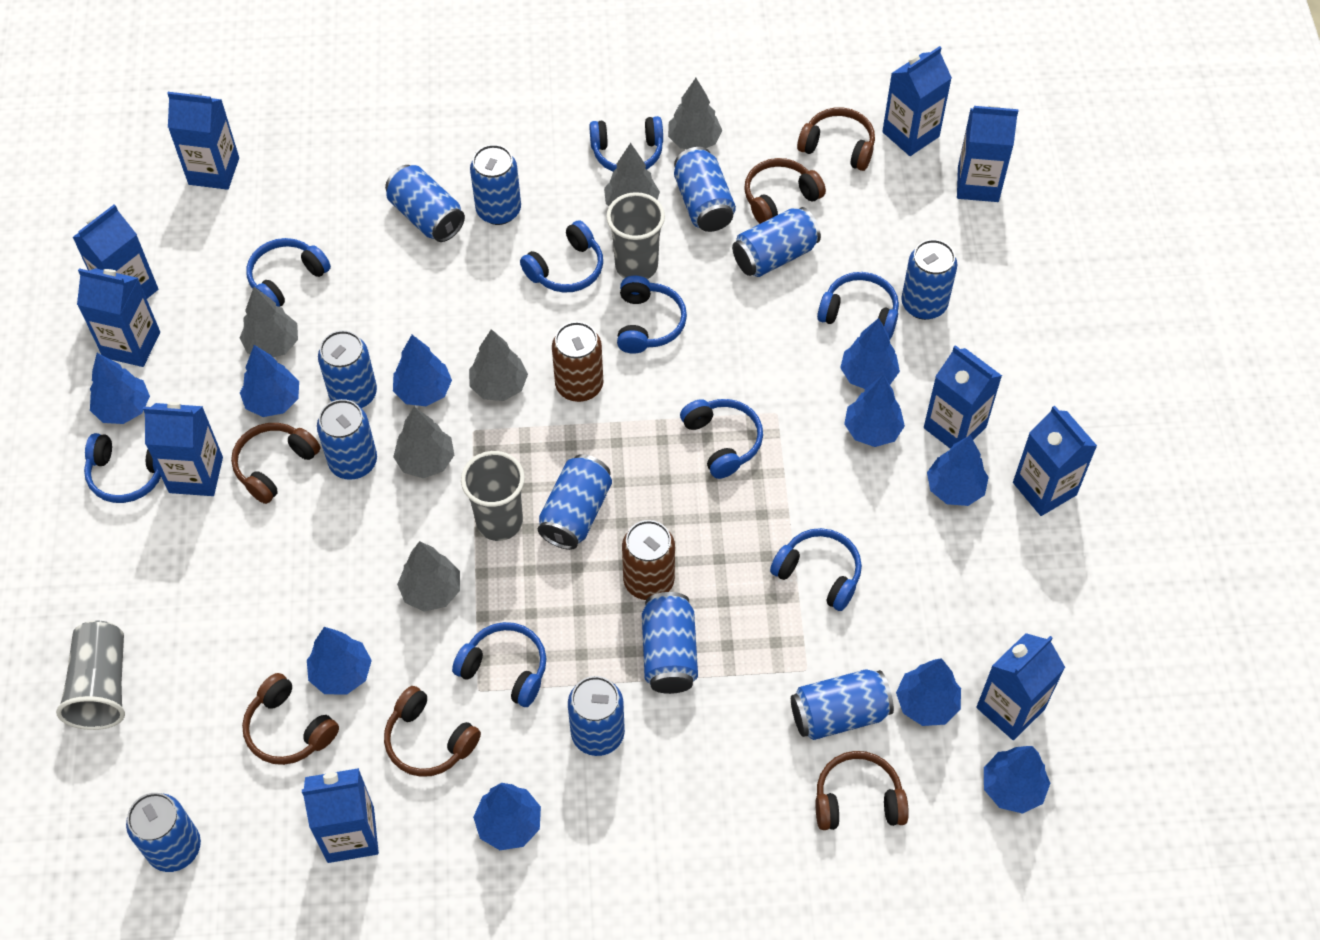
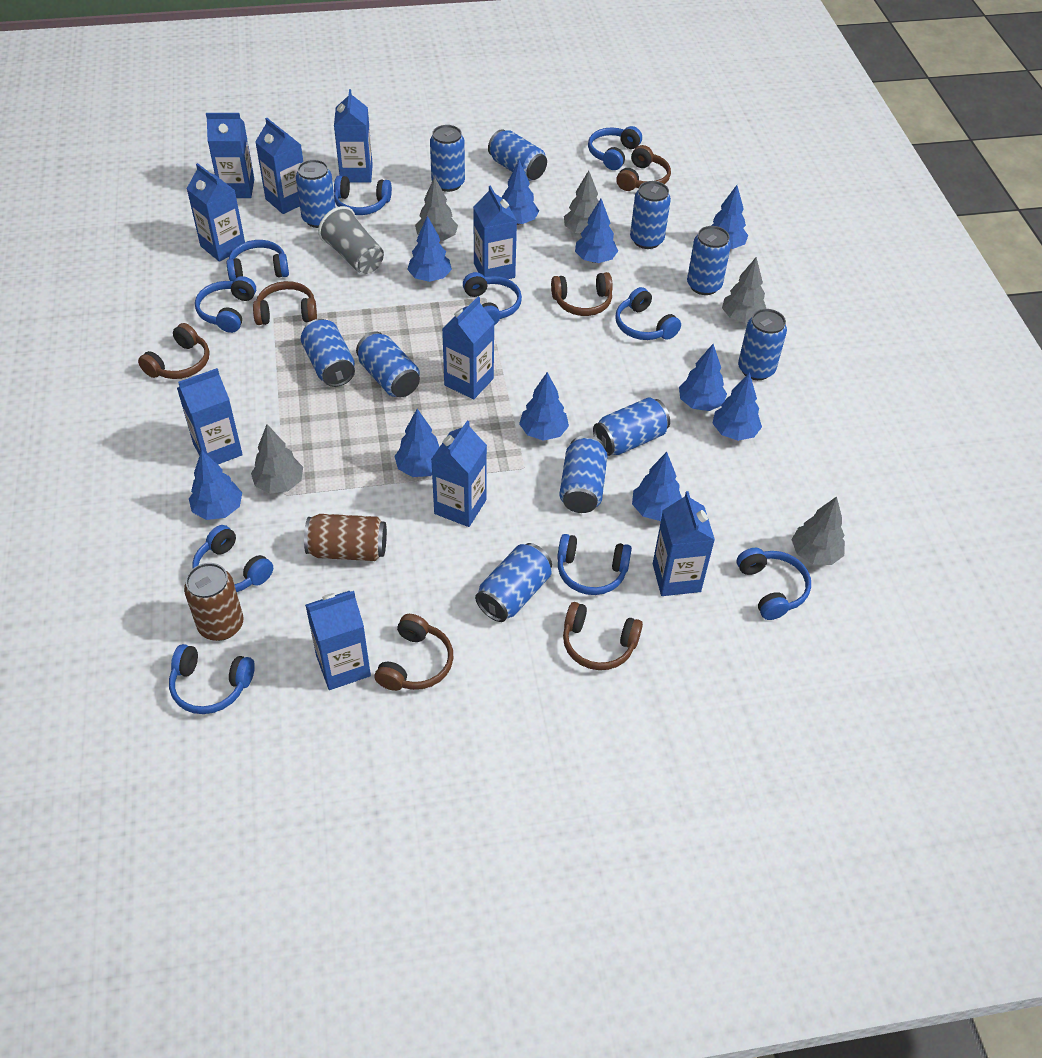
blue can: 12 -> 11
blue headphones: 9 -> 10
grey cup: 3 -> 1
grey tree: 6 -> 5

